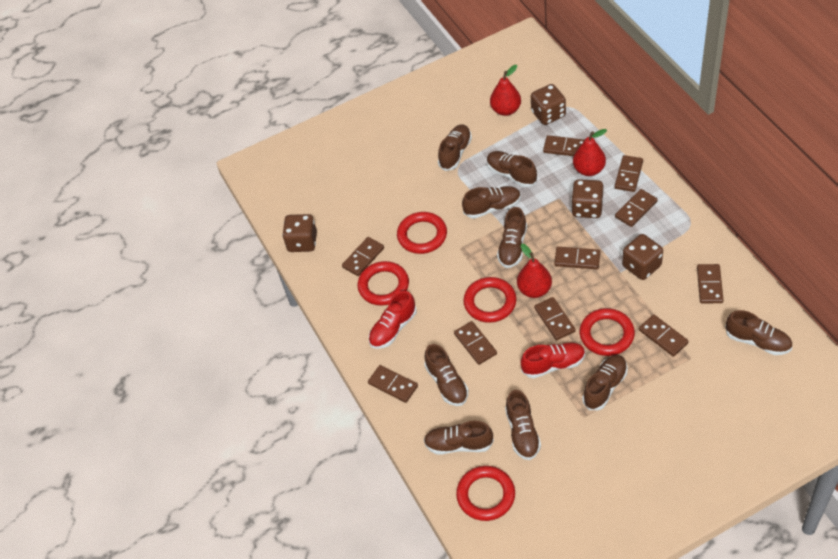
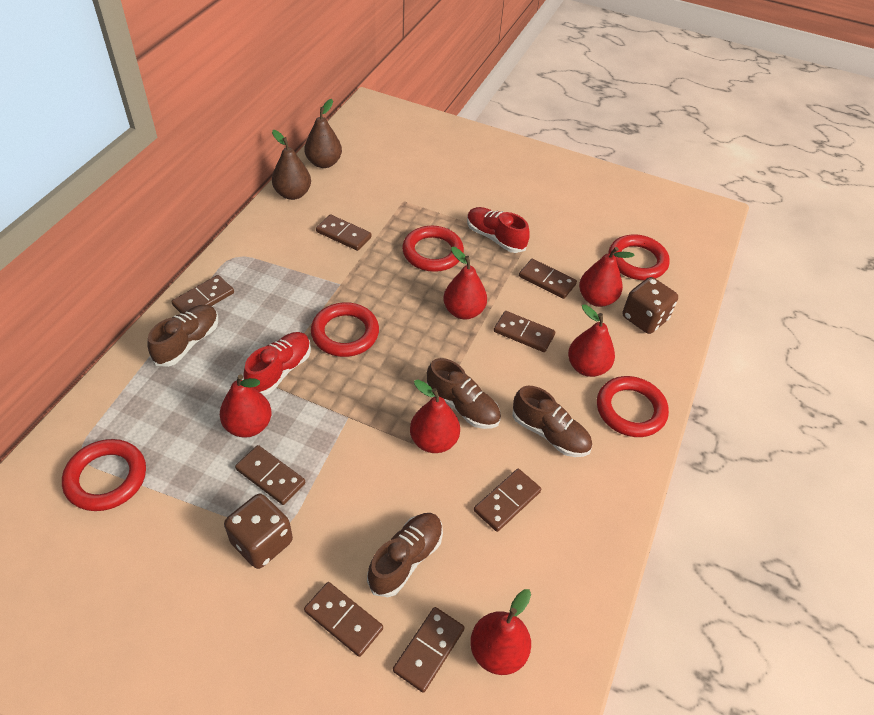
brown dice: 4 -> 2
brown domino: 10 -> 8
brown pear: 0 -> 2
brown shoe: 9 -> 4
red pear: 3 -> 6

